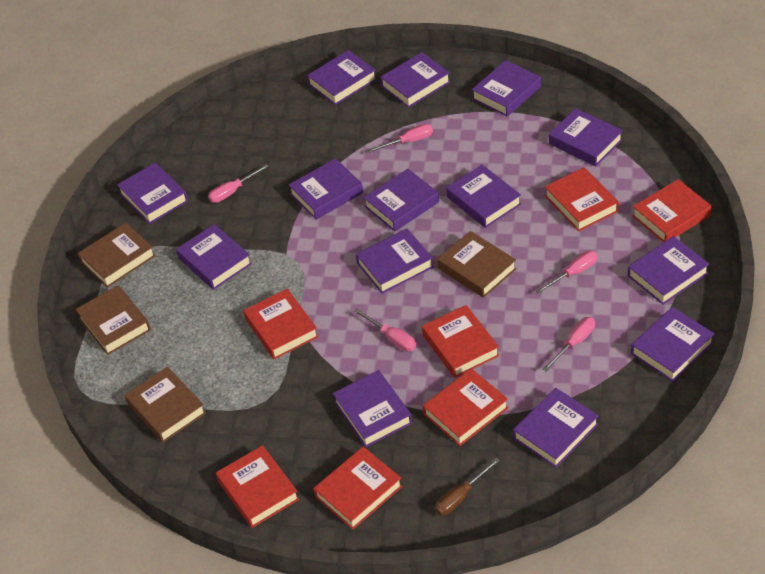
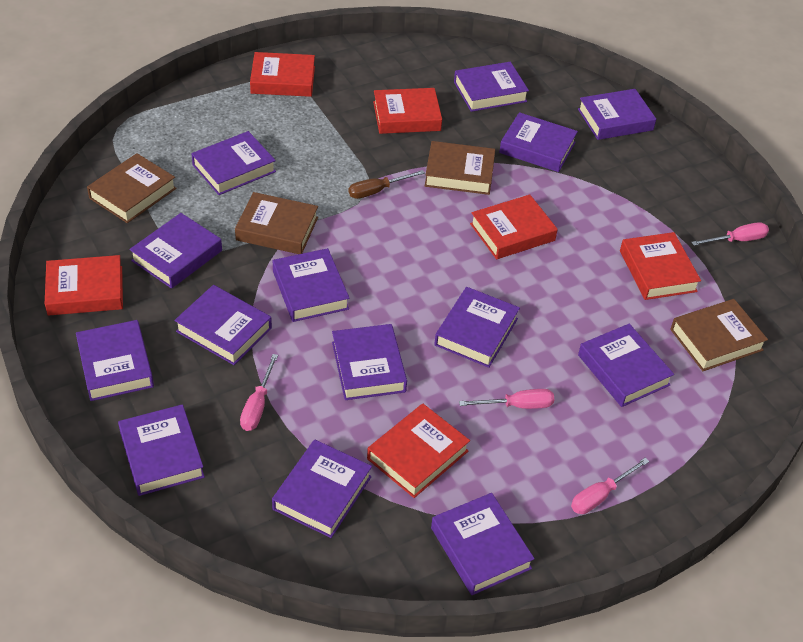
pink screwdriver: 5 -> 4
red book: 7 -> 6

